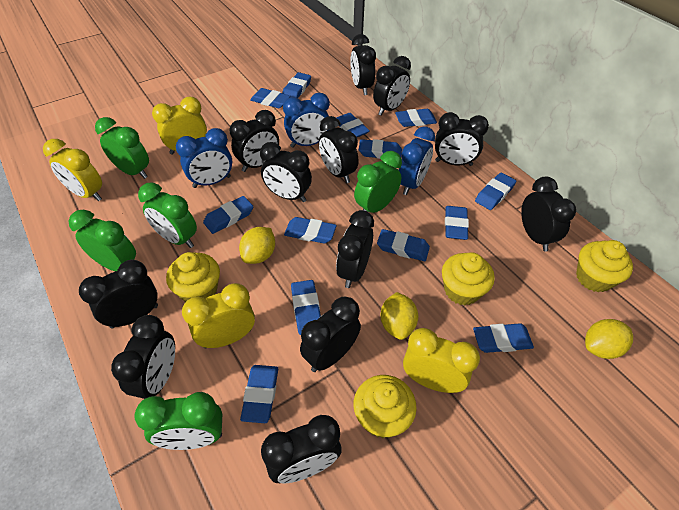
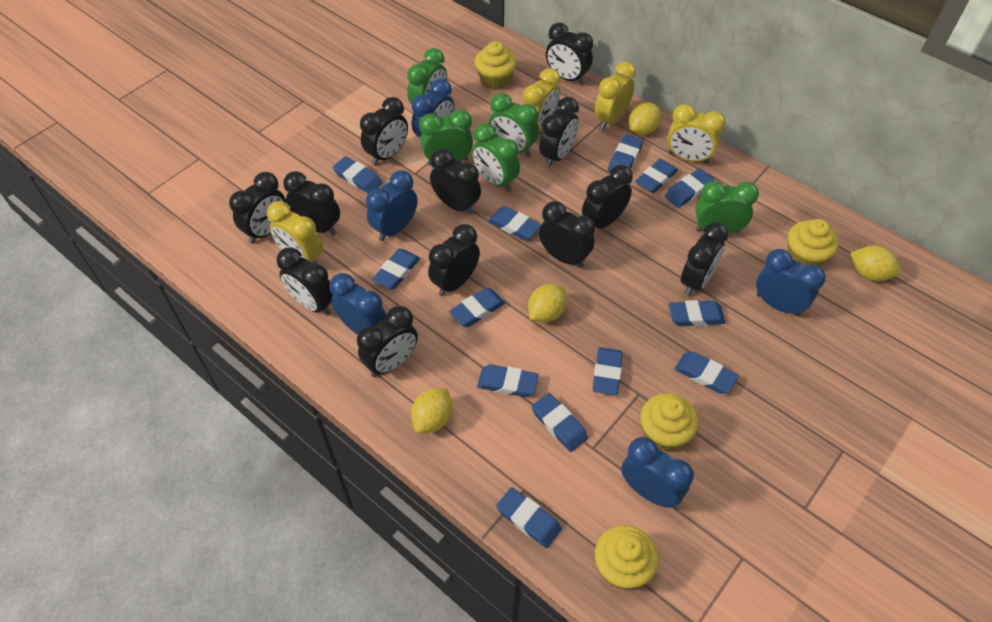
blue clock: 3 -> 5
yellow lemon: 3 -> 4

